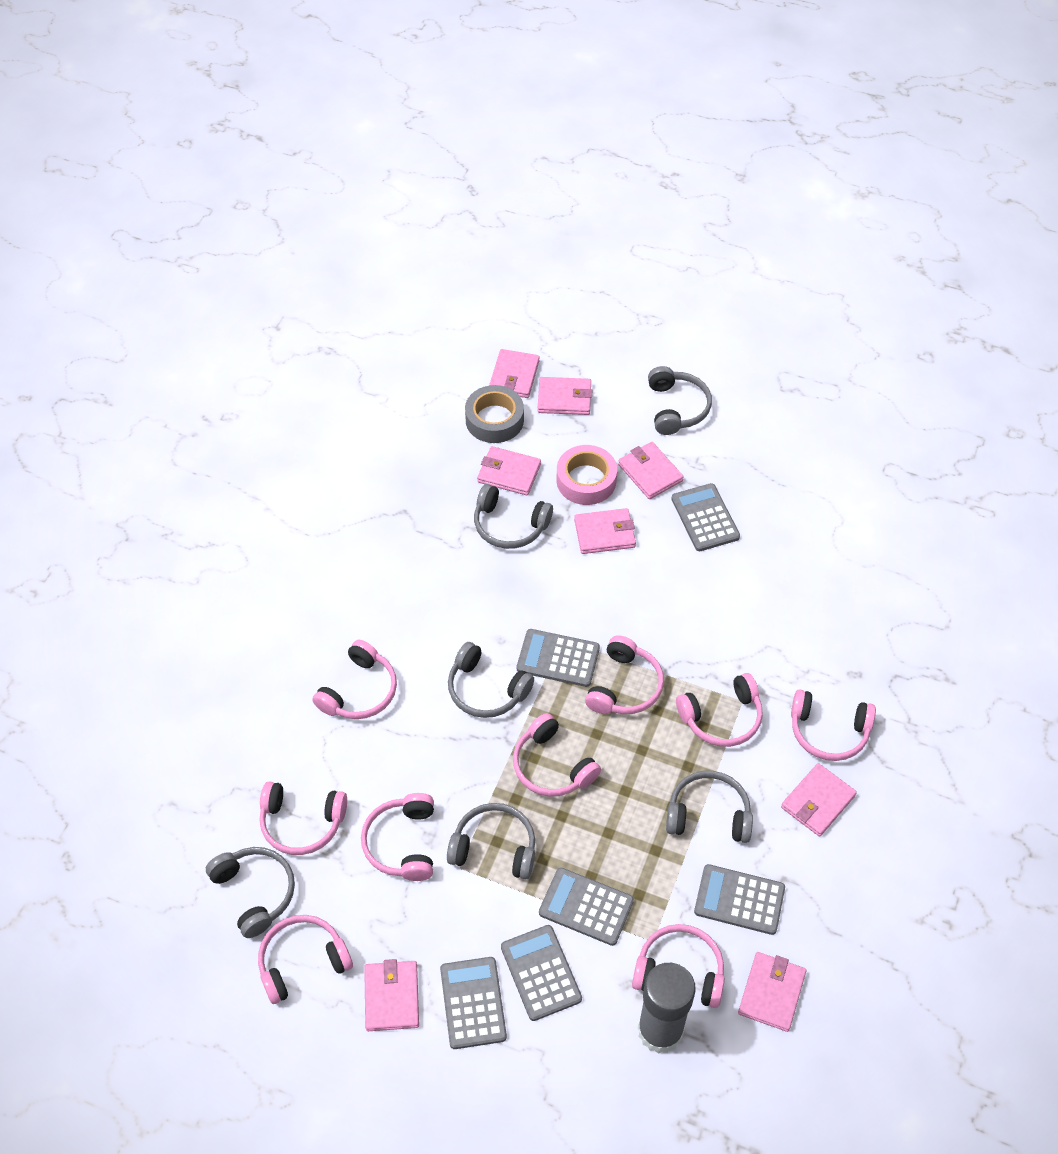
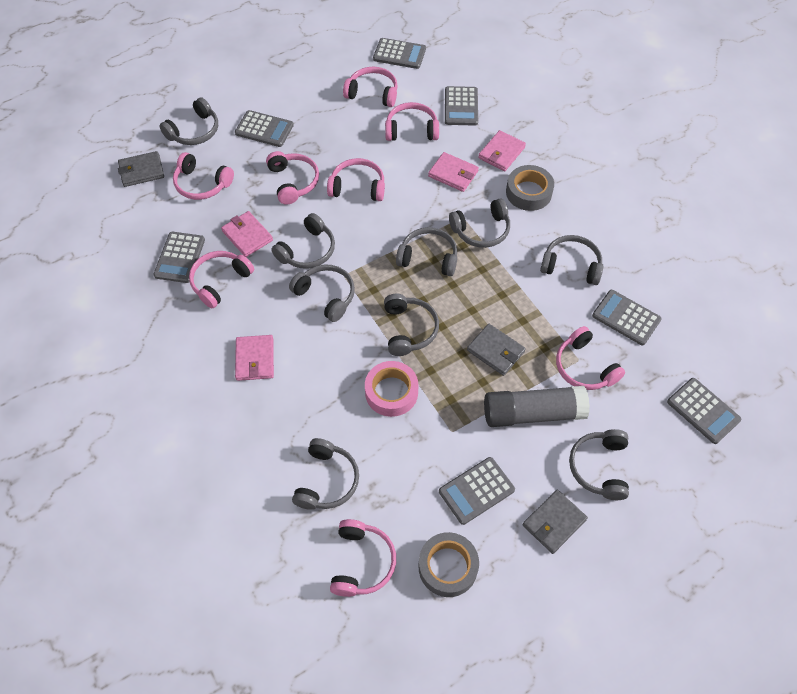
grey calculator: 6 -> 7
grey headphones: 6 -> 9
grey tape: 1 -> 2
grey wallet: 0 -> 3
pink headphones: 9 -> 8
pink wallet: 8 -> 4

